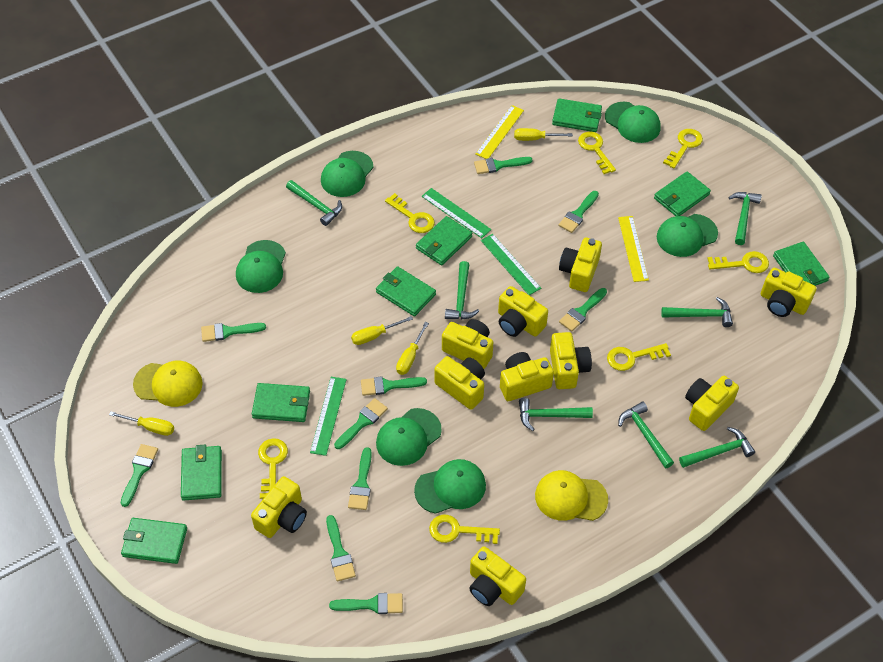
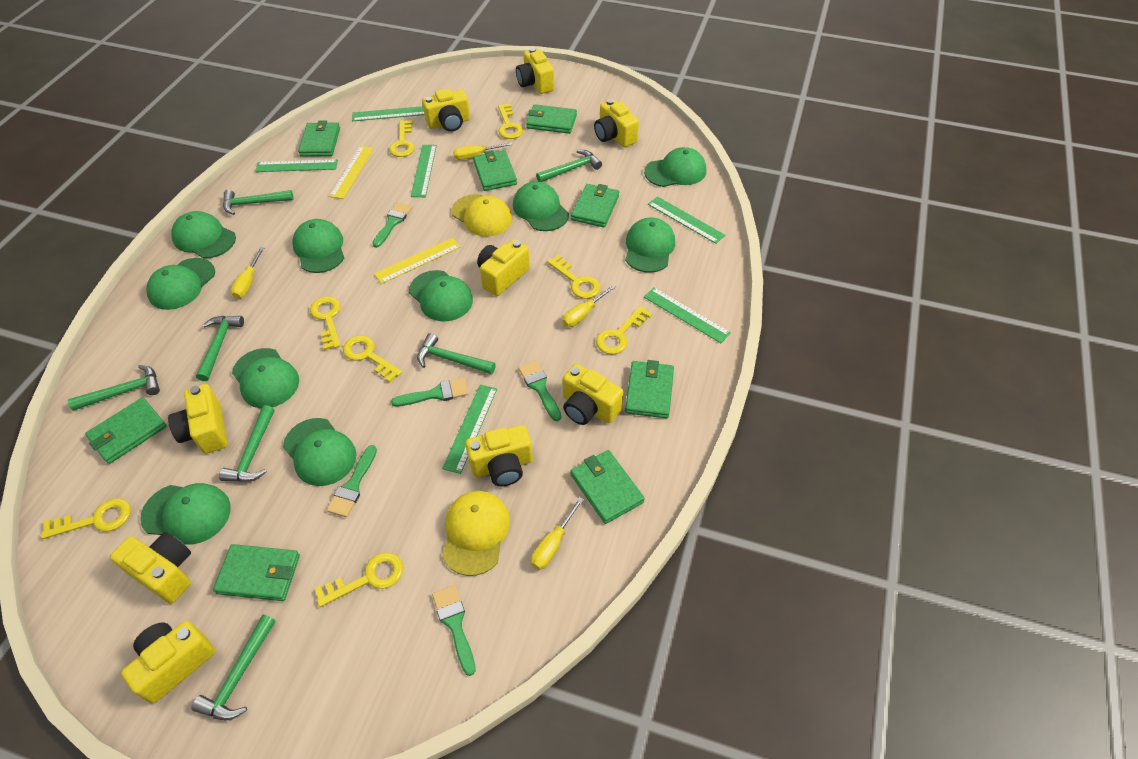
green brush: 10 -> 5
green cap: 6 -> 10
green ruler: 3 -> 6
yellow camera: 10 -> 9
yellow key: 7 -> 8

